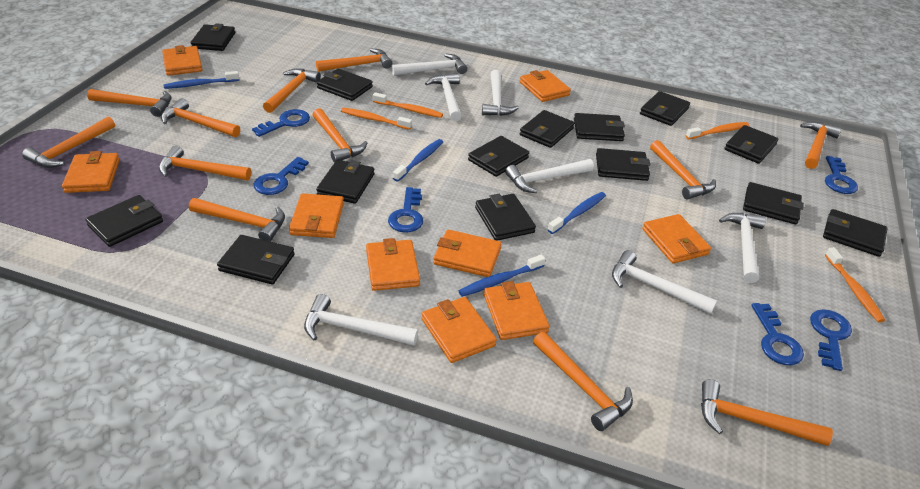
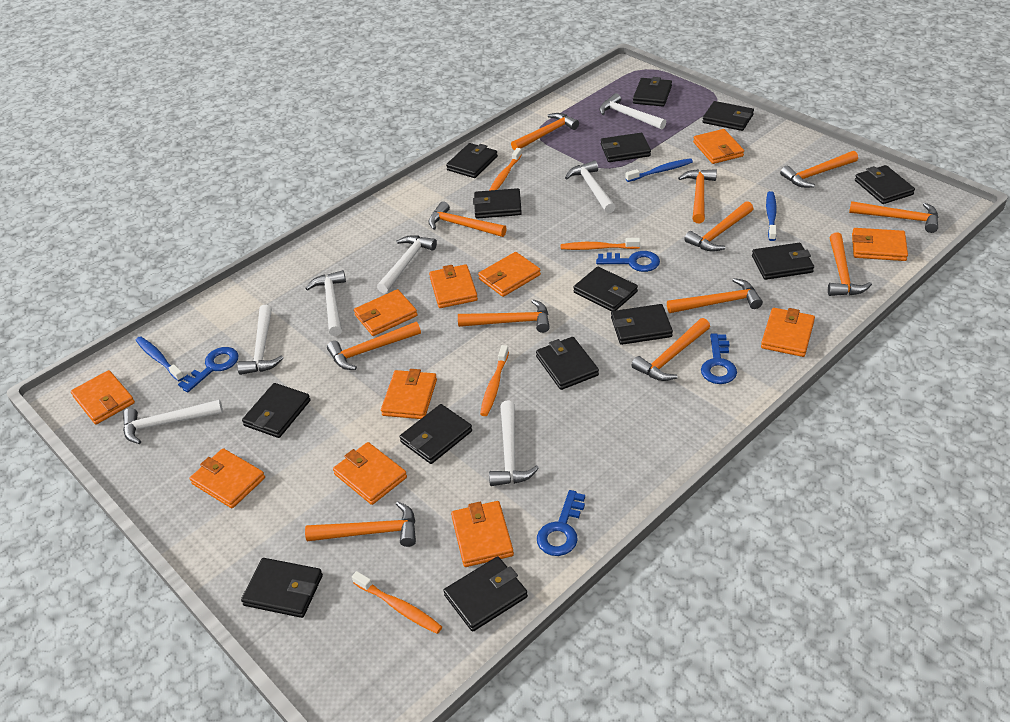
blue key: 6 -> 4
blue toothbrush: 4 -> 3
orange wallet: 9 -> 11

